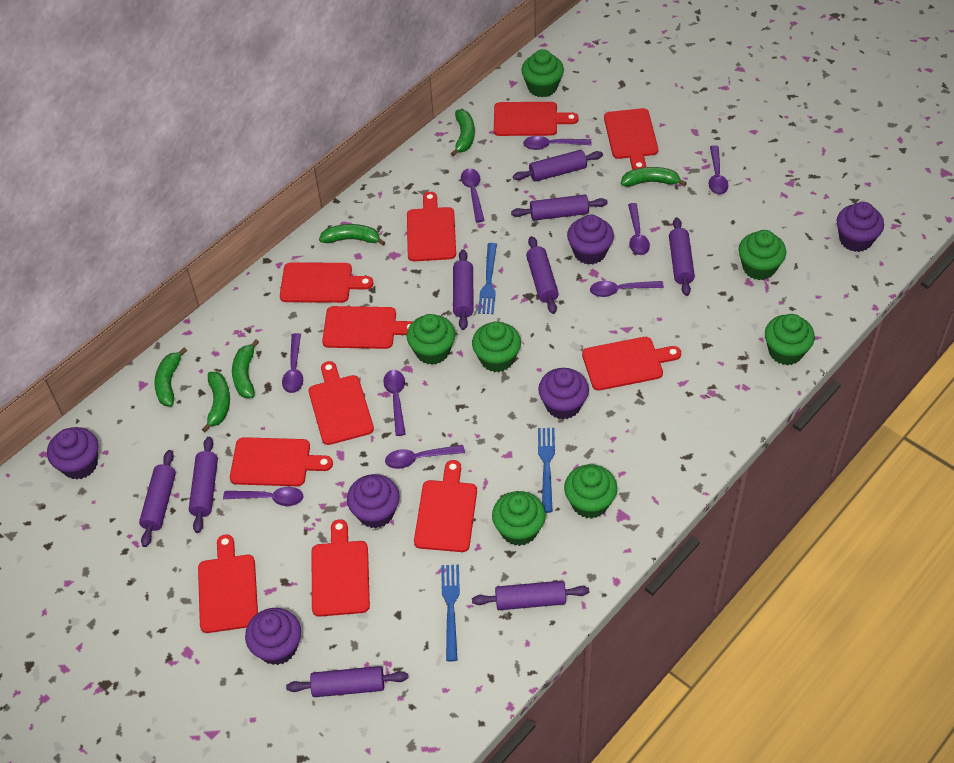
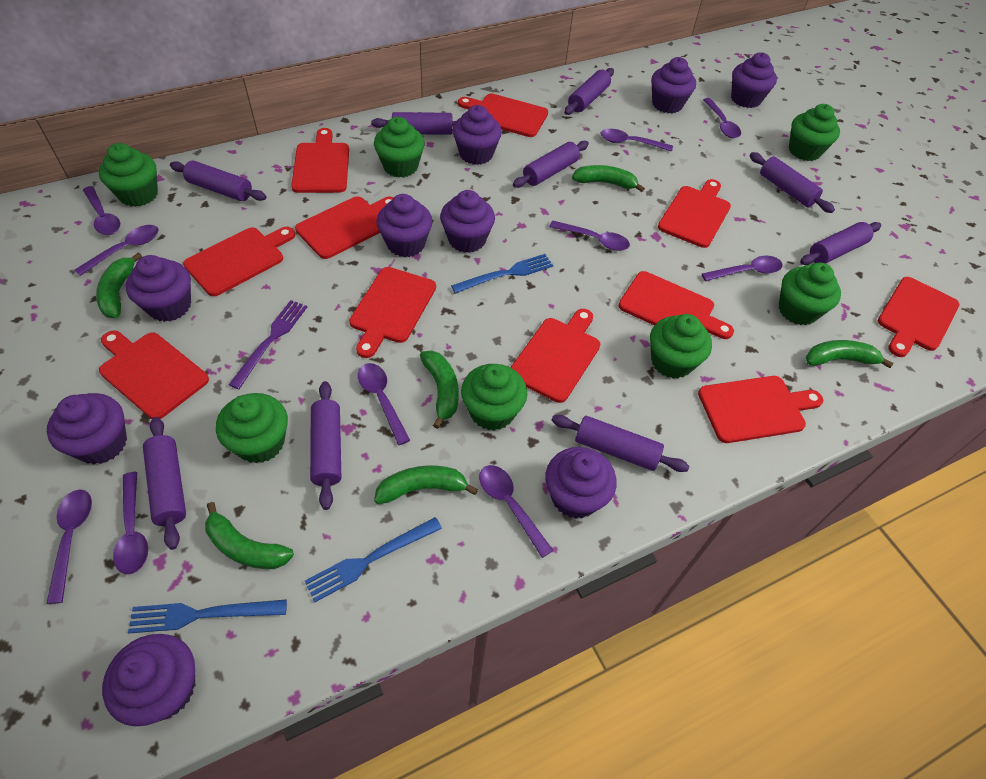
purple cupcake: 6 -> 9
purple fork: 0 -> 1
purple spoon: 9 -> 10

